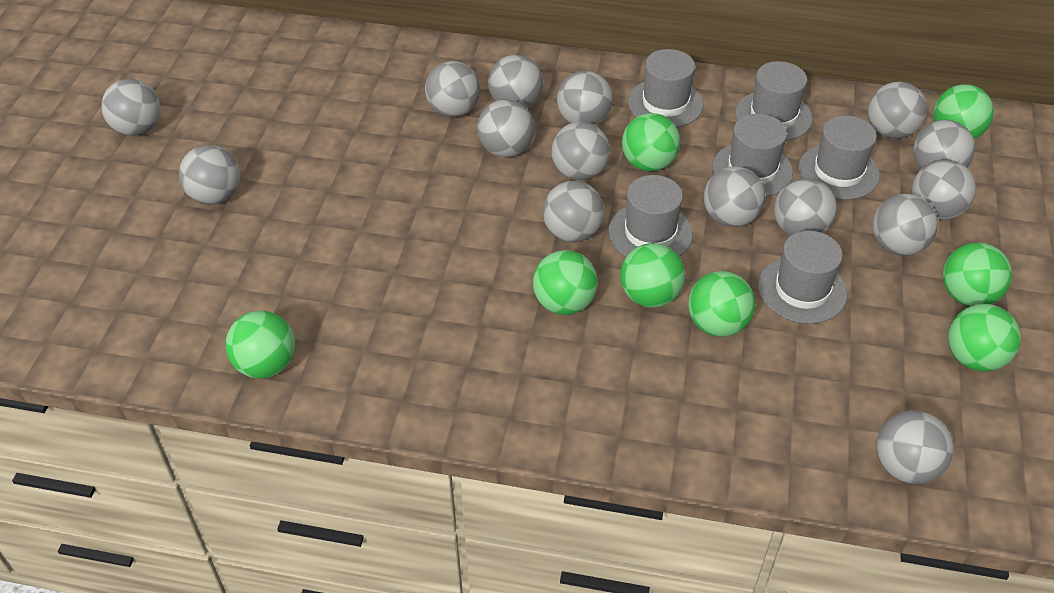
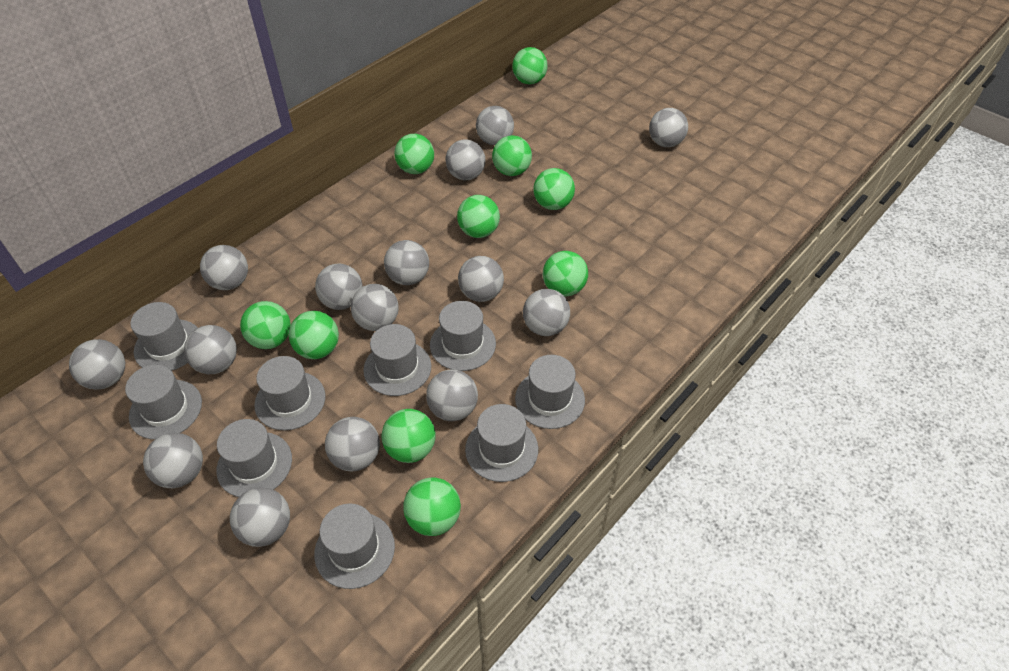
green ball: 8 -> 10
grey hat: 6 -> 9

